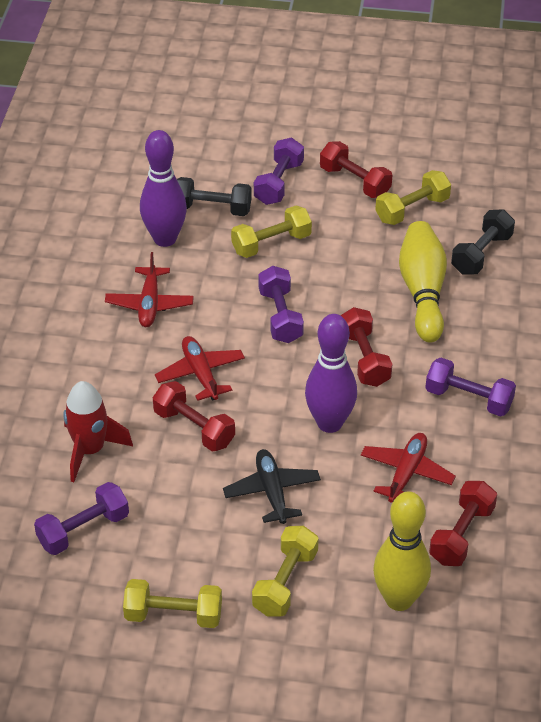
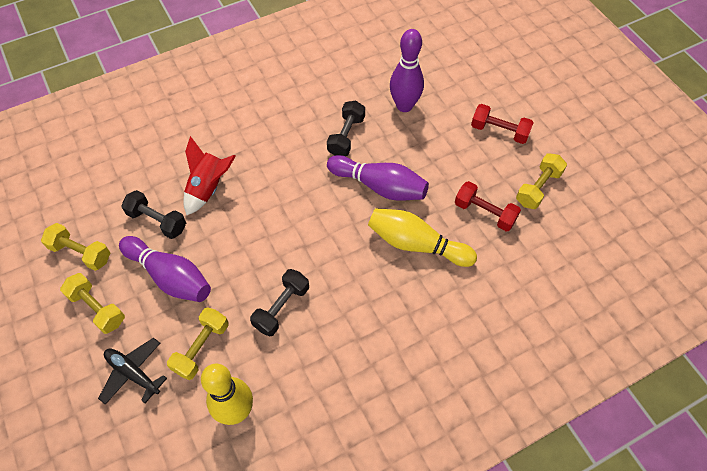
black dumbbell: 2 -> 3
purple bowling pin: 2 -> 3
purple dumbbell: 4 -> 0
red dumbbell: 4 -> 2
red plane: 3 -> 0

